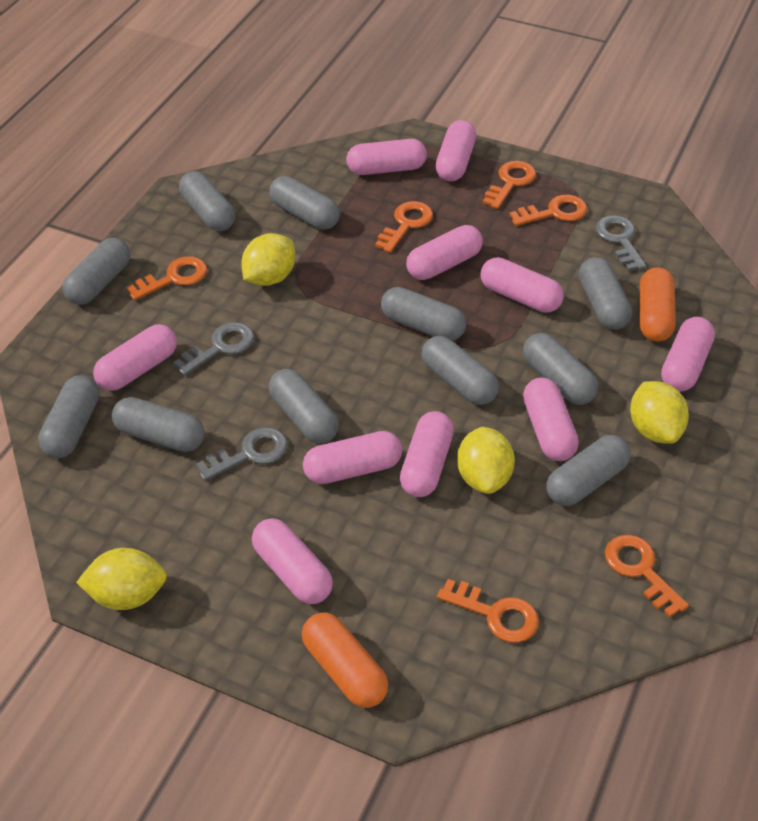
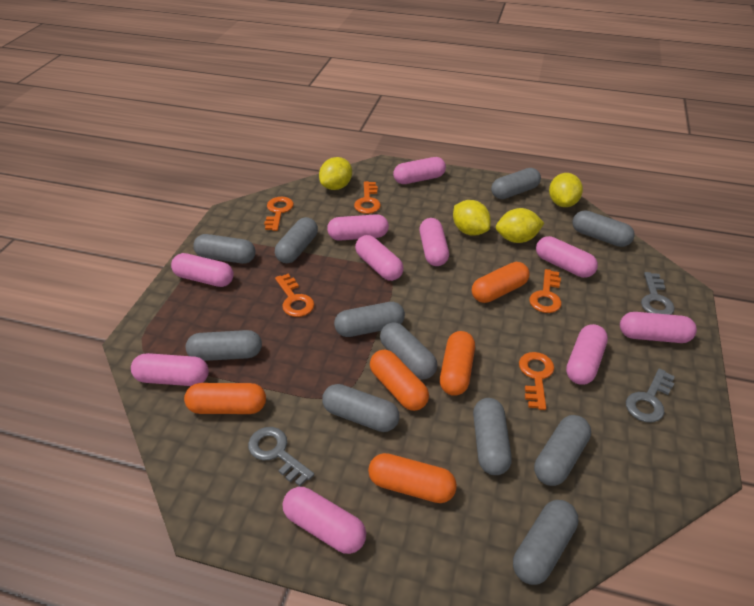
orange capsule: 2 -> 5
orange key: 6 -> 5

